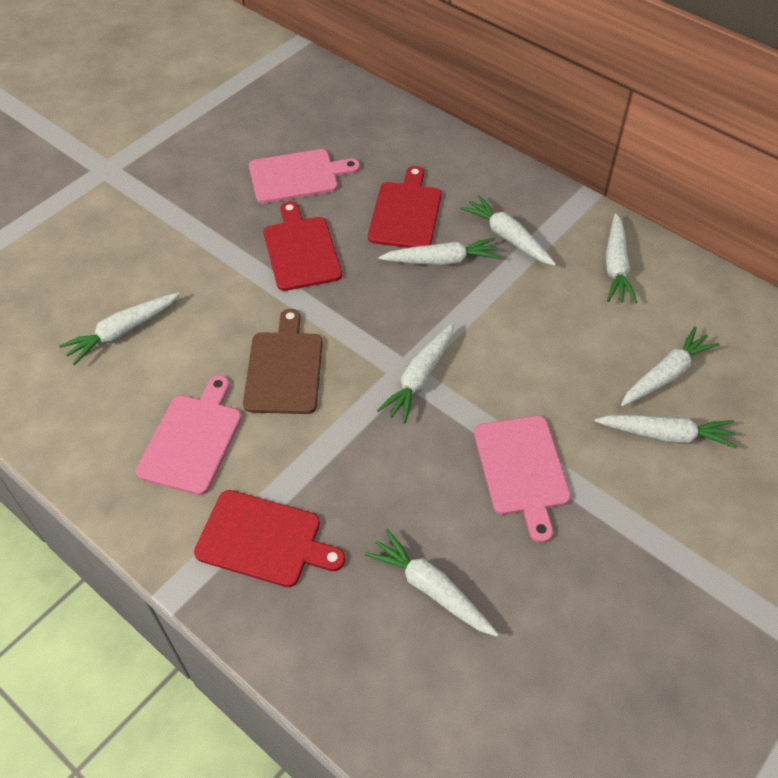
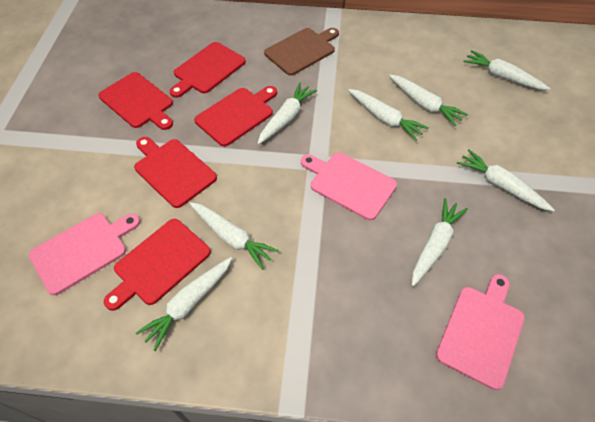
red cutting board: 3 -> 5

